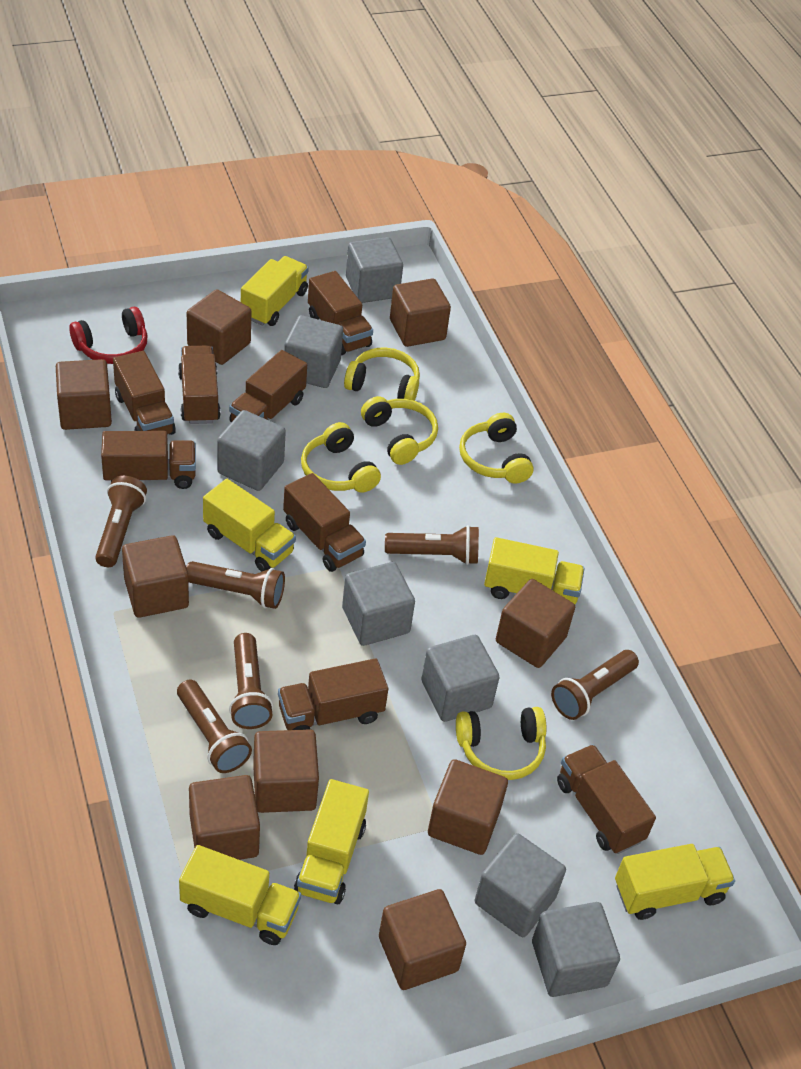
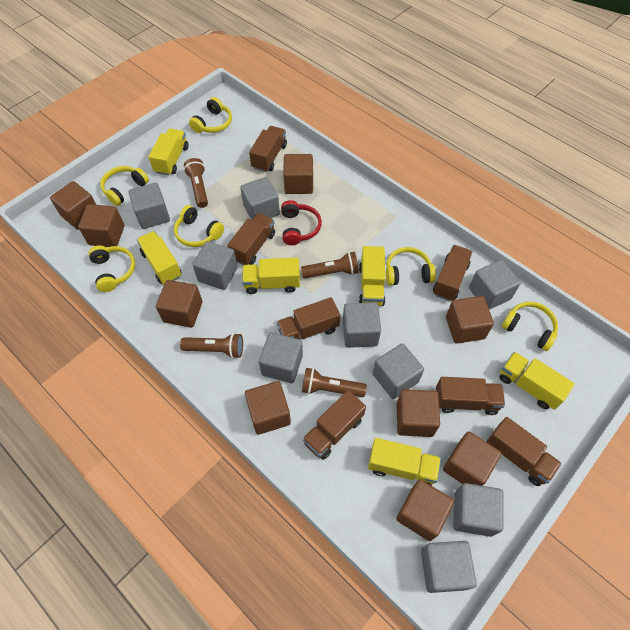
brown flashlight: 6 -> 4
brown truck: 8 -> 7
grey cube: 7 -> 9
yellow headphones: 5 -> 6

